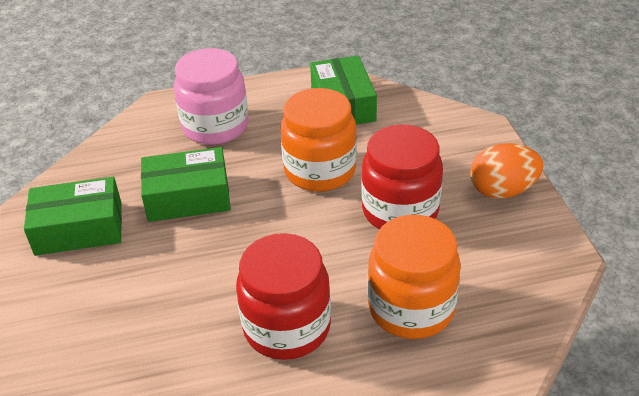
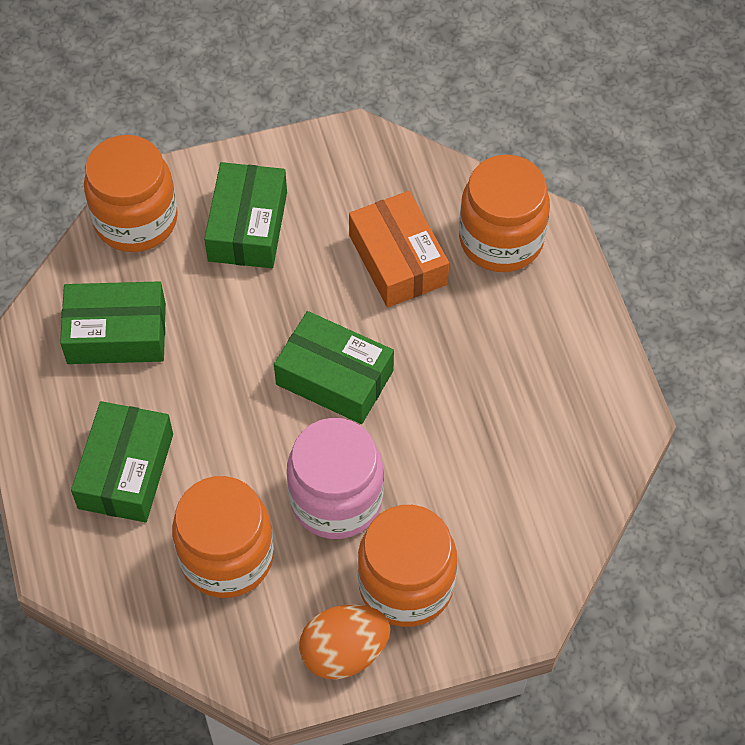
green box: 3 -> 4
orange box: 0 -> 1
orange jar: 2 -> 4
red jar: 2 -> 0

